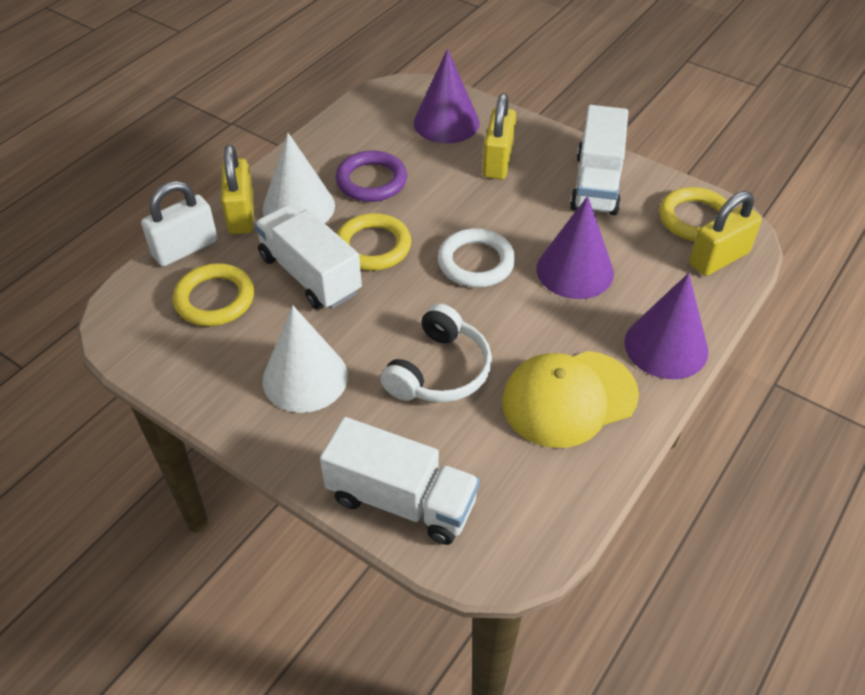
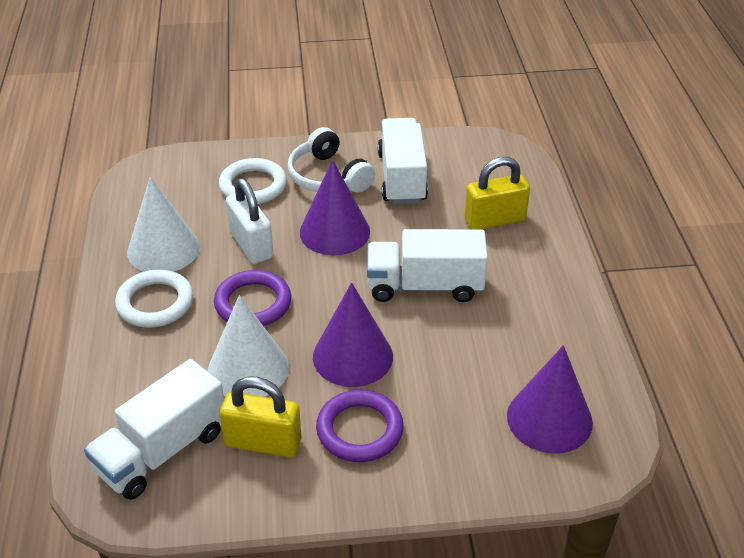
purple ring: 1 -> 2
white ring: 1 -> 2
yellow cap: 1 -> 0
yellow padlock: 3 -> 2
yellow ring: 3 -> 0

